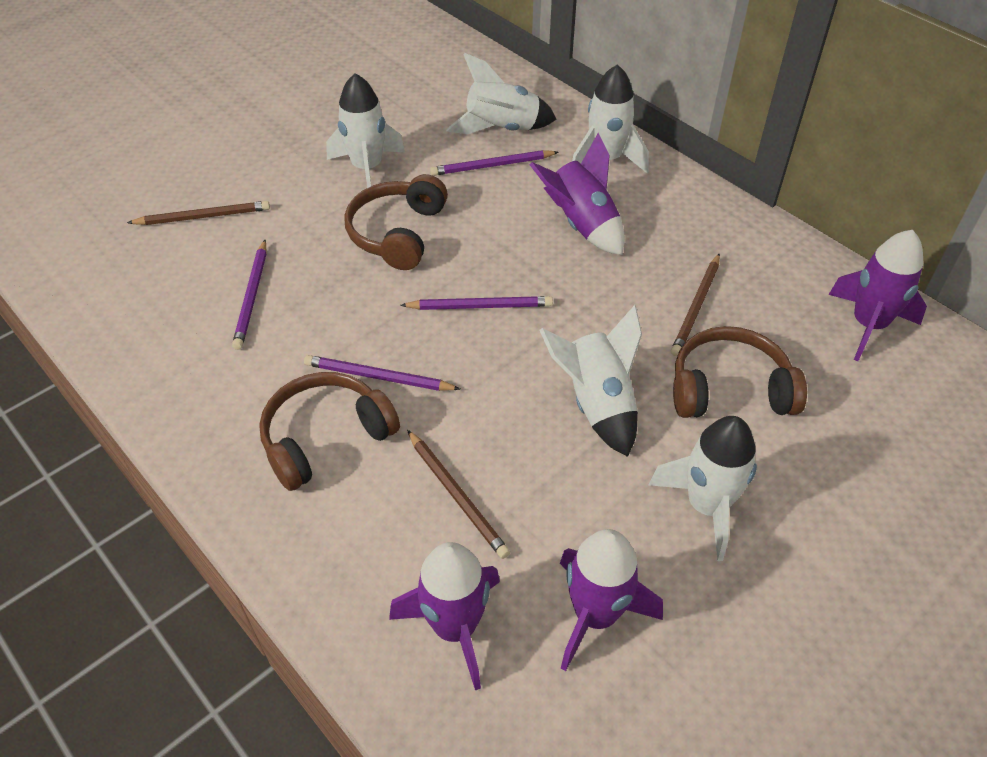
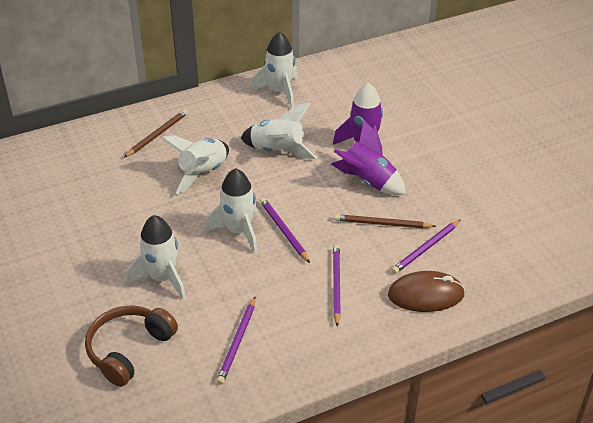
brown headphones: 3 -> 1
brown mouse: 0 -> 1
brown pencil: 3 -> 2
purple rocket: 4 -> 2

